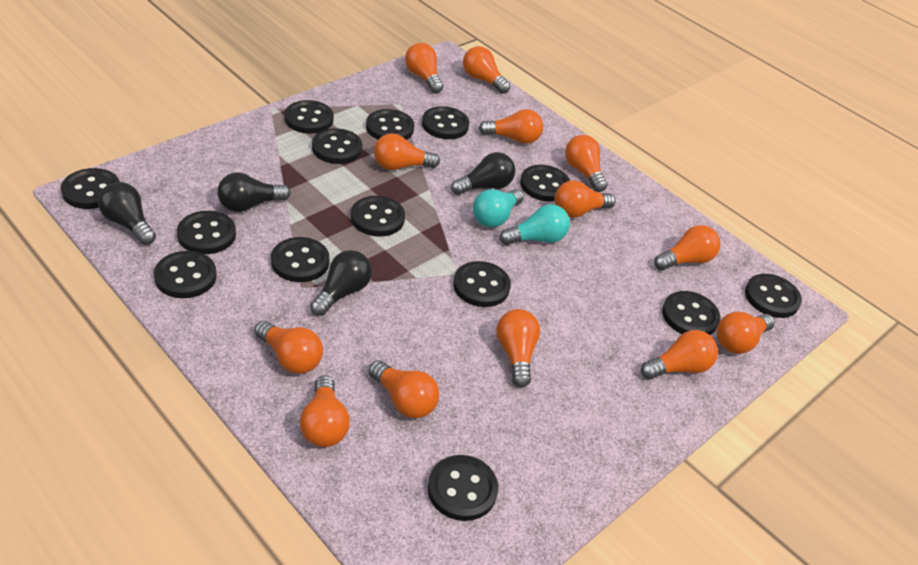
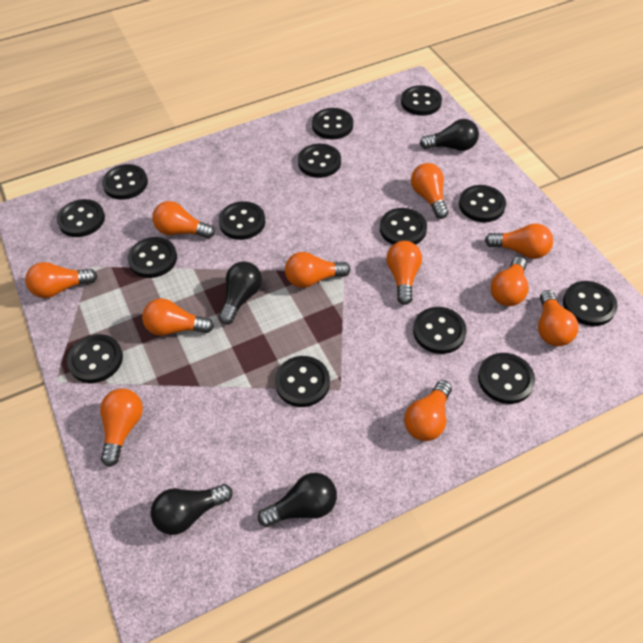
orange light bulb: 13 -> 11
turquoise light bulb: 2 -> 0

